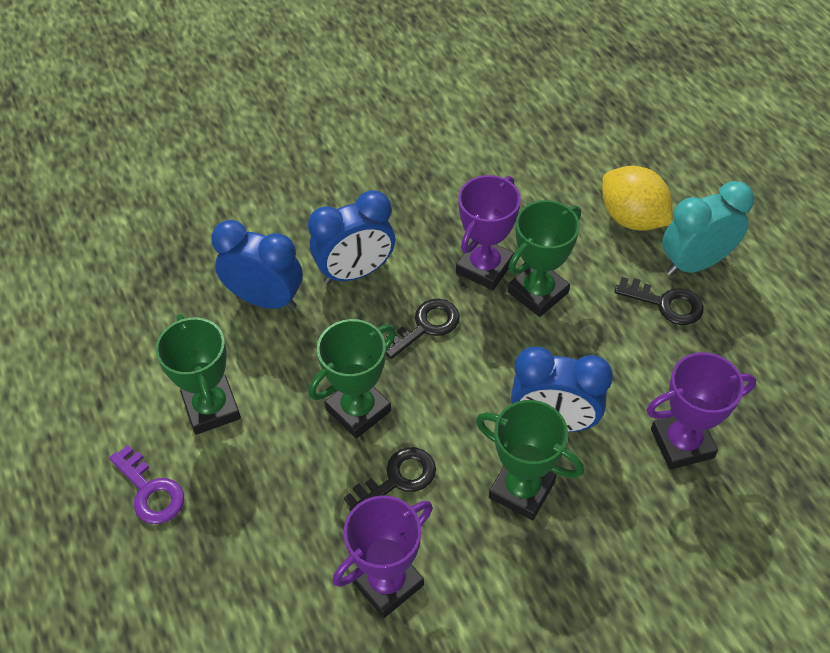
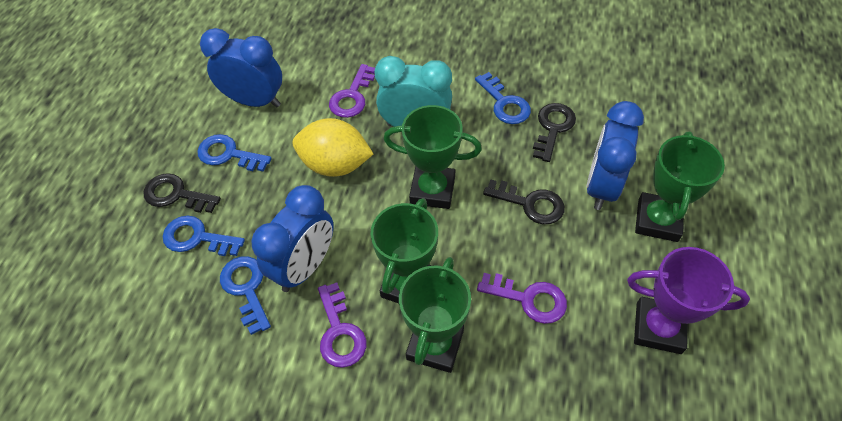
blue key: 0 -> 4
purple key: 1 -> 3
purple trophy: 3 -> 1

